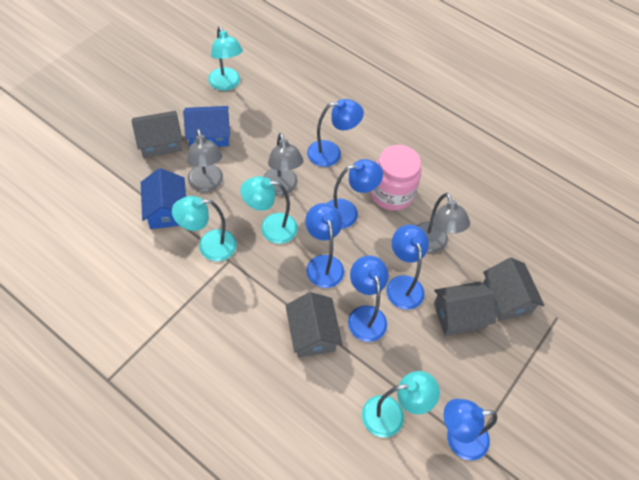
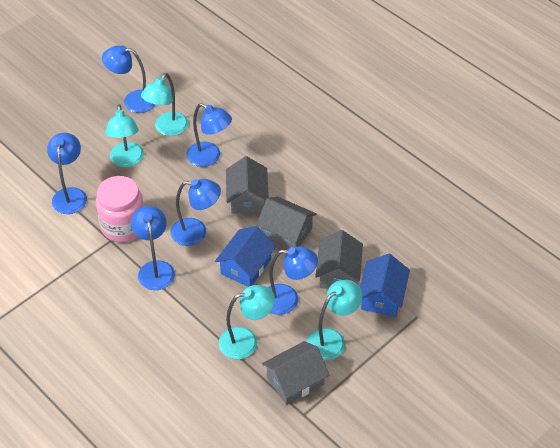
grey lamp: 3 -> 0

